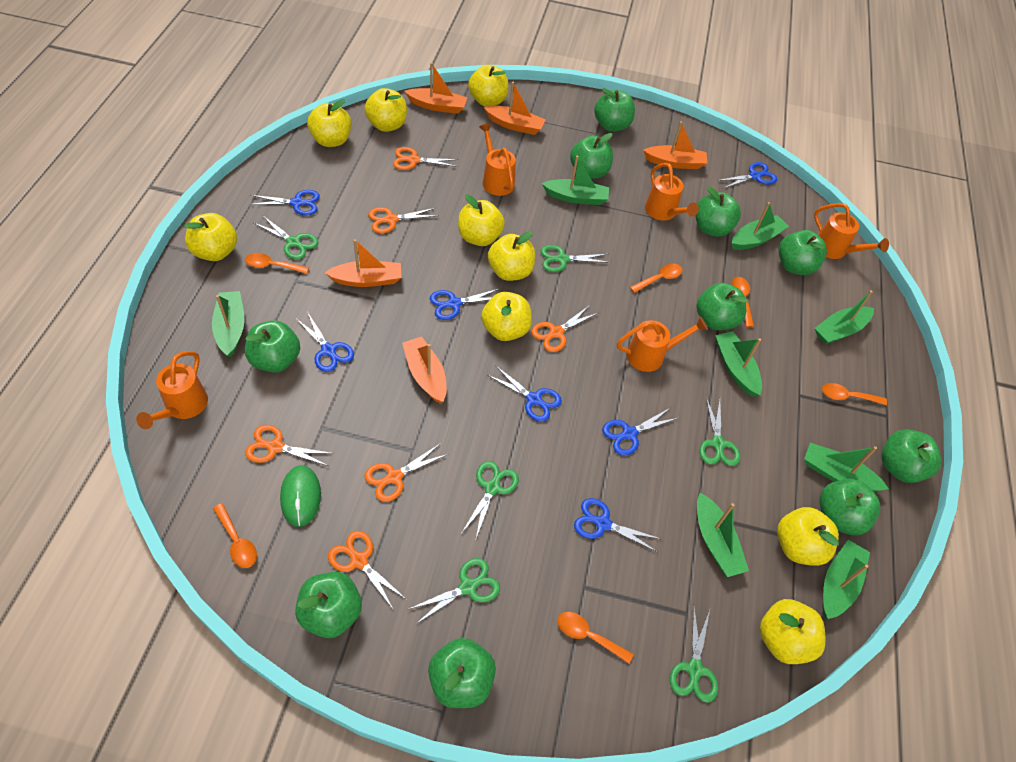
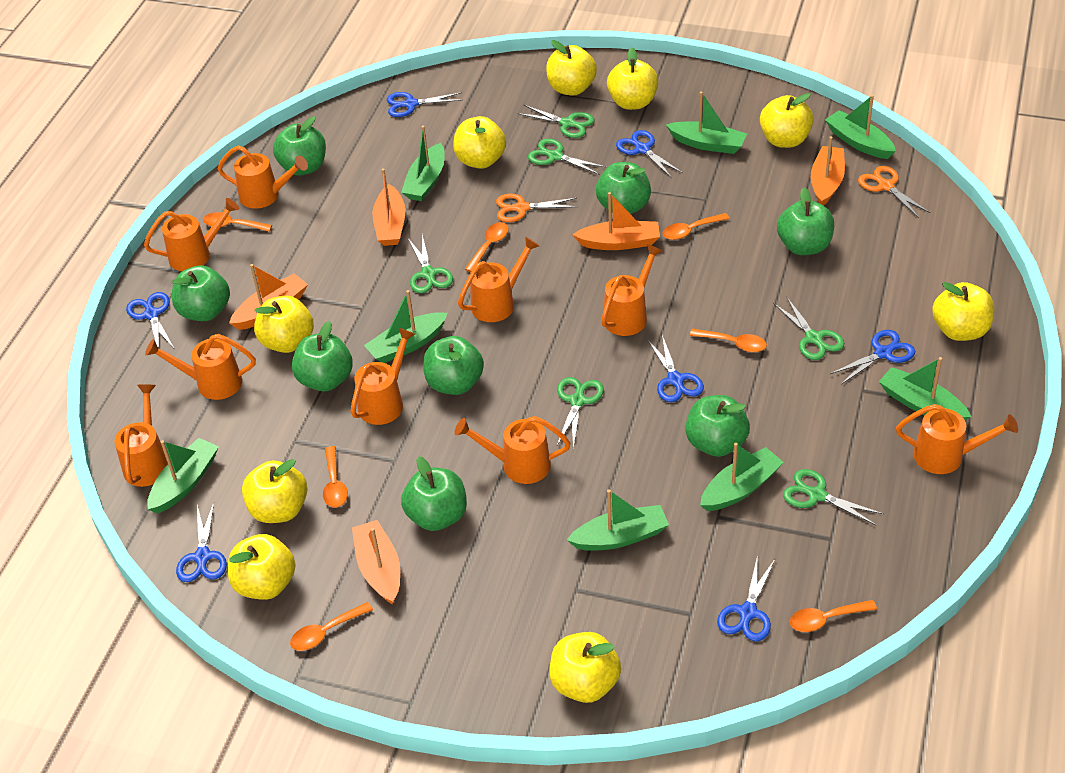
green apple: 10 -> 8
green mouse: 1 -> 0
orange scissors: 6 -> 2
orange spoon: 6 -> 7
orange watering can: 5 -> 9

